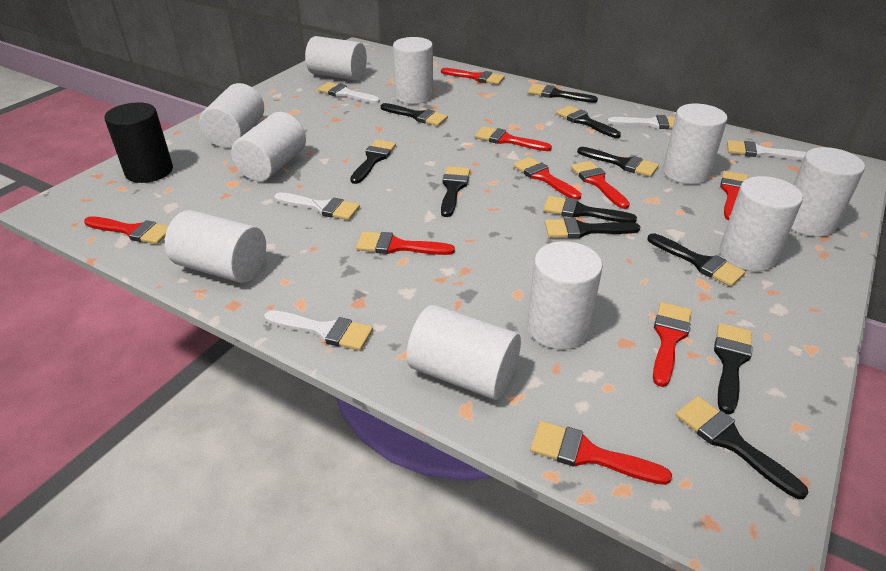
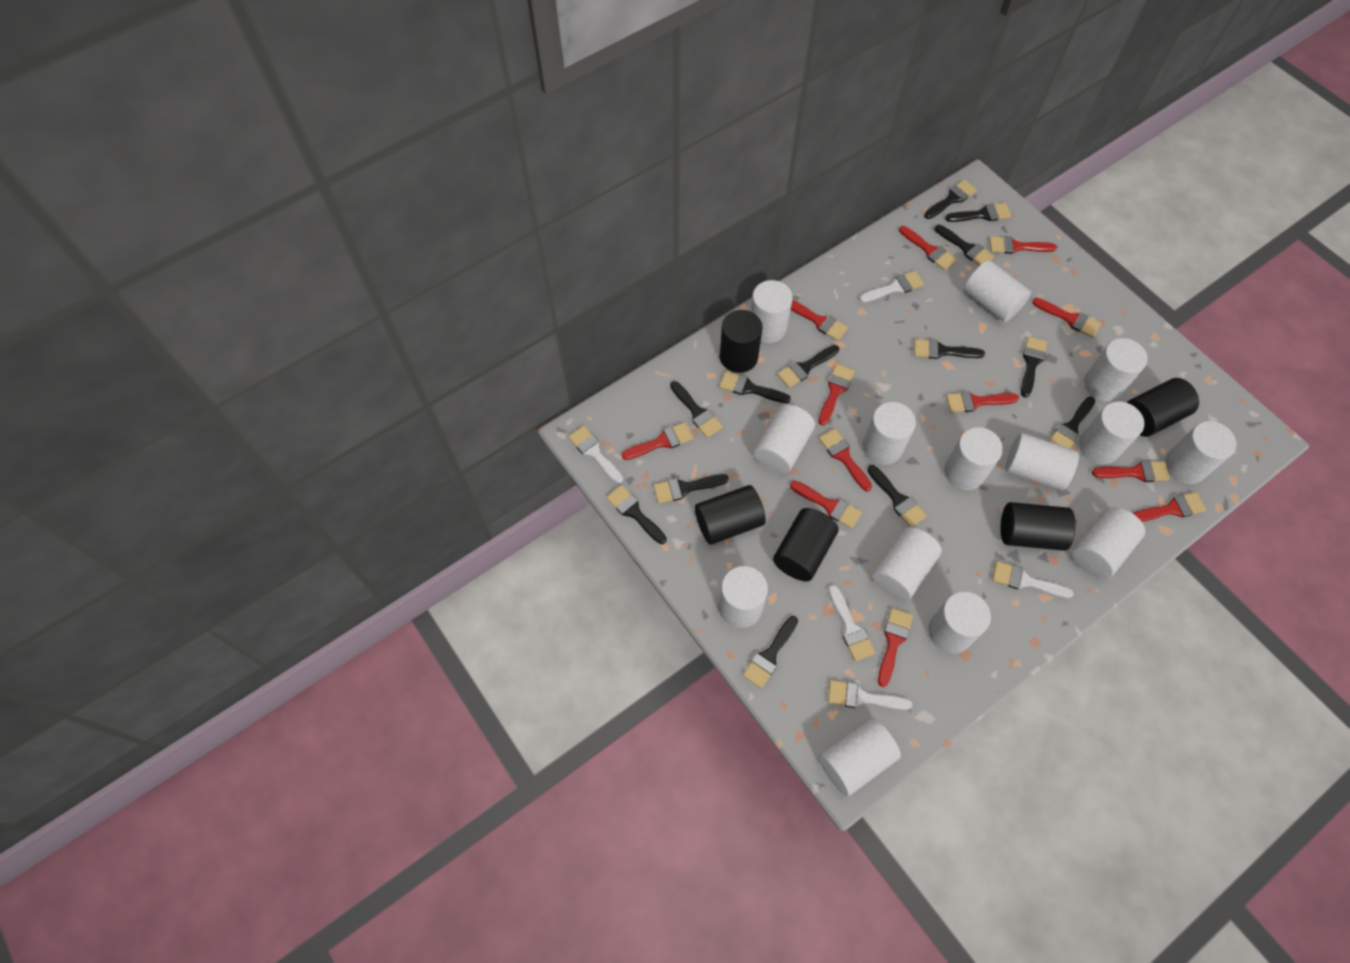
black brush: 11 -> 13
black cylinder: 1 -> 5
red brush: 9 -> 12
white cylinder: 10 -> 14

